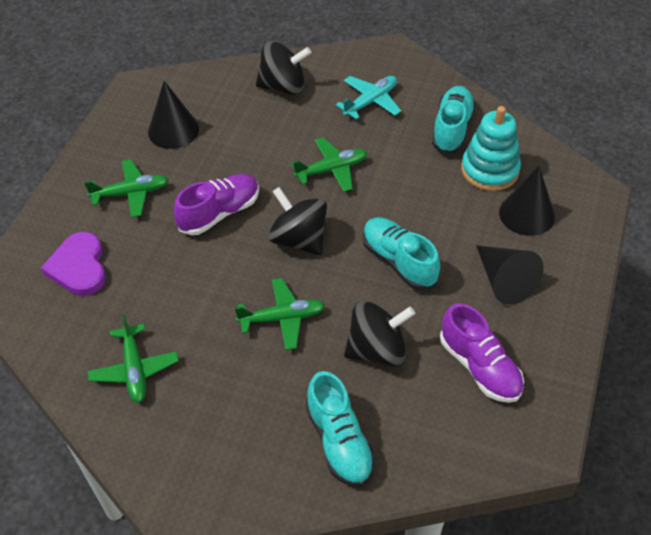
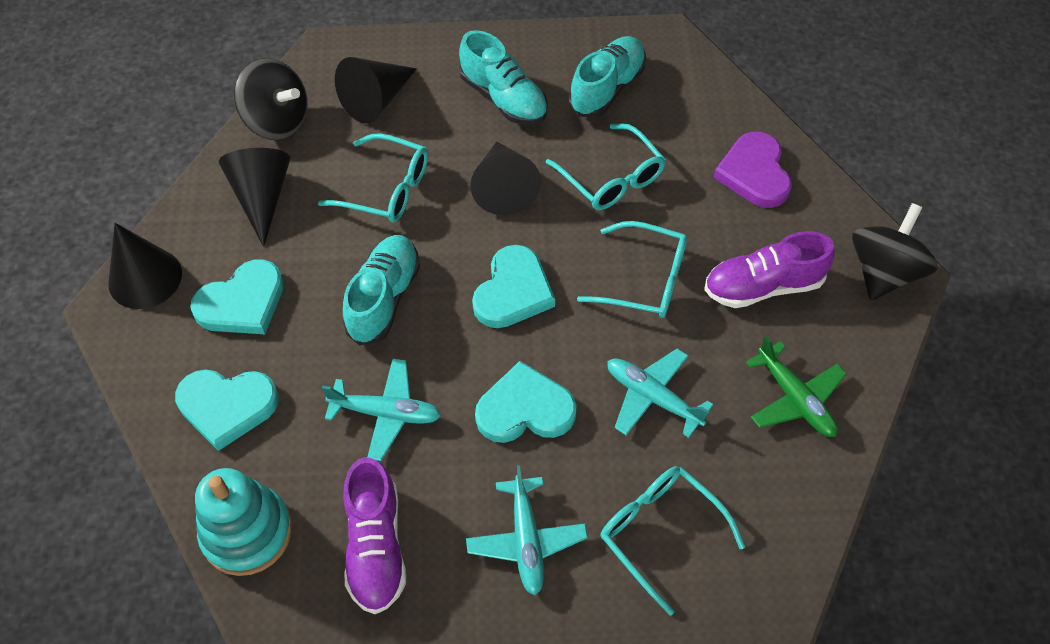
black cone: 3 -> 4
black spinning top: 3 -> 2
green plane: 4 -> 1
turquoise glasses: 0 -> 4
turquoise heart: 0 -> 4
turquoise plane: 1 -> 3

